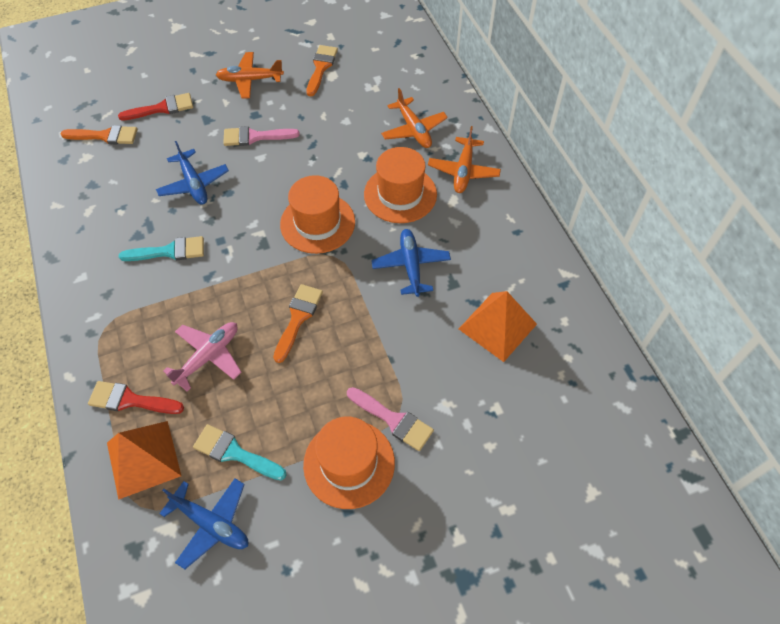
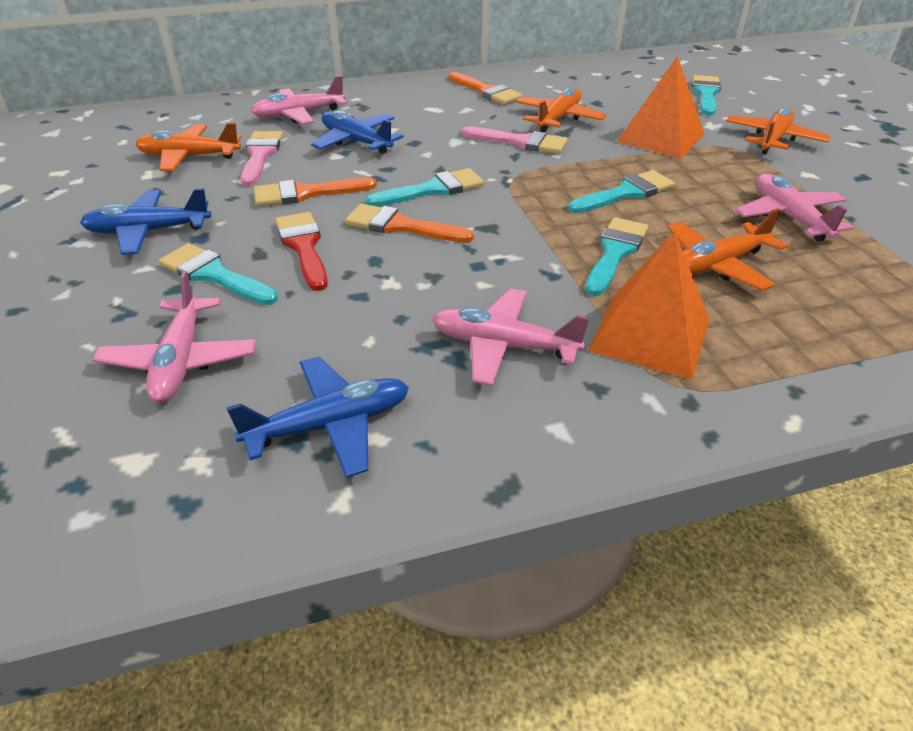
orange hat: 3 -> 0
orange plane: 3 -> 4
pink plane: 1 -> 4
red brush: 2 -> 1
turquoise brush: 2 -> 5

